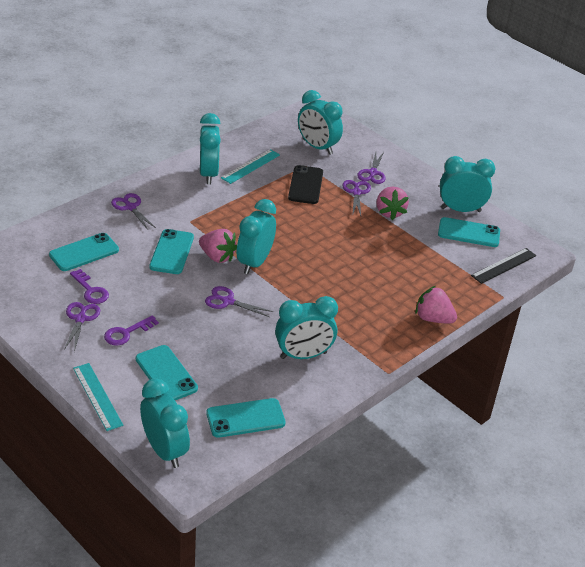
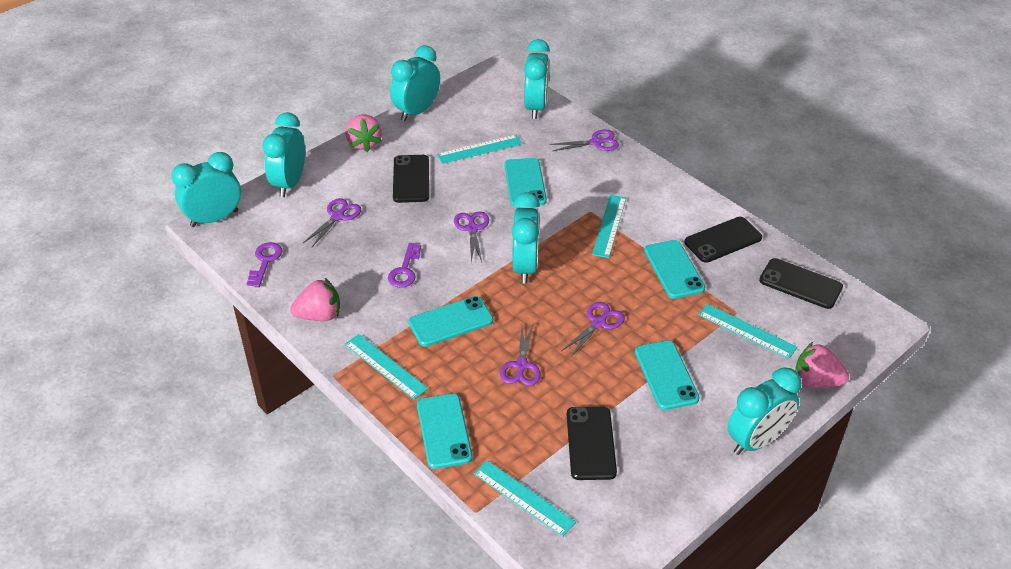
black phone: 1 -> 4
black ruler: 1 -> 0
turquoise ruler: 2 -> 5

